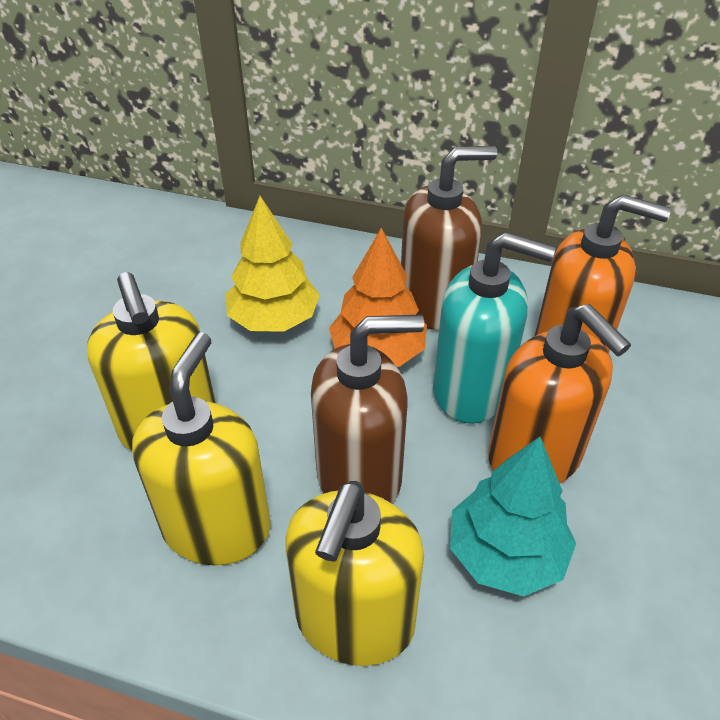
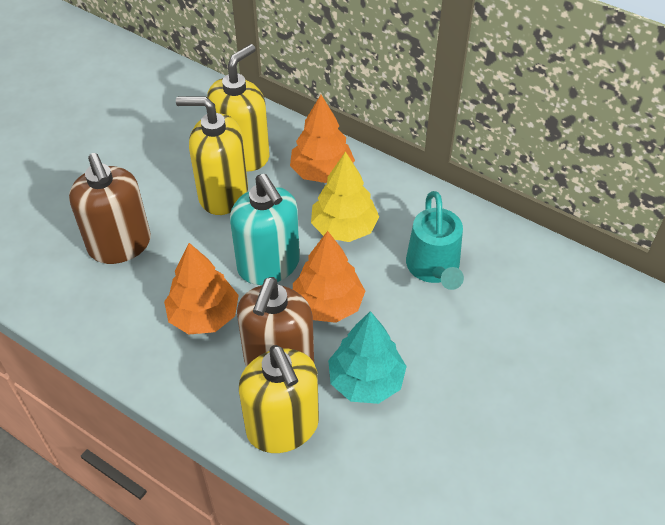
orange soap dispenser: 2 -> 0
orange tree: 1 -> 3
turquoise watering can: 0 -> 1

